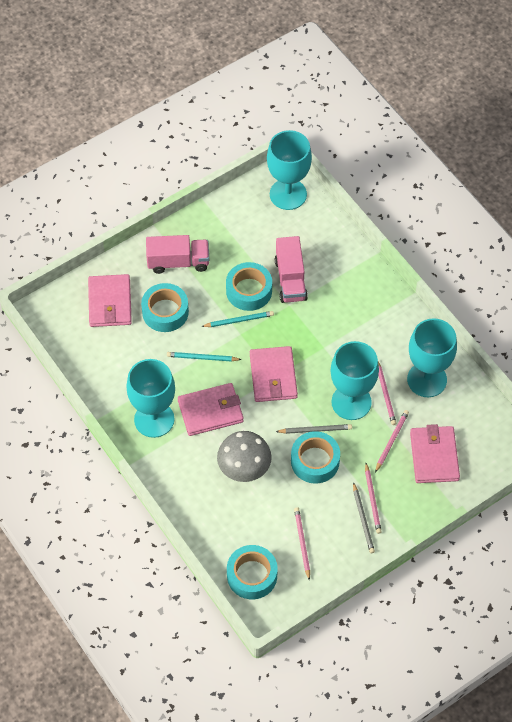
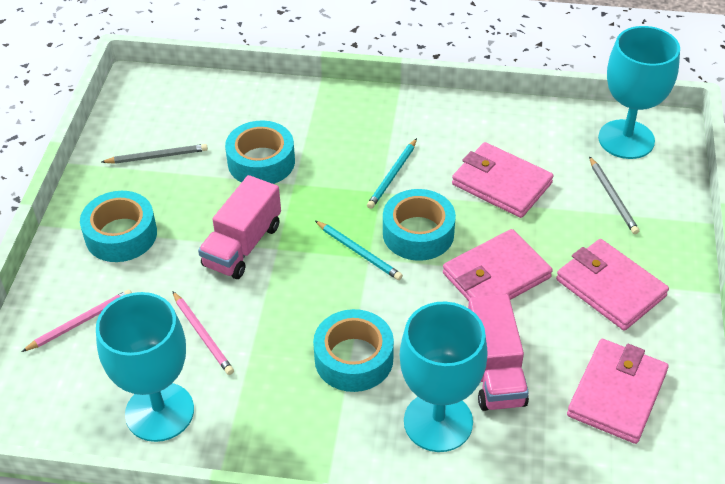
grey mushroom: 1 -> 0
pink pencil: 4 -> 2
turquoise goblet: 4 -> 3

